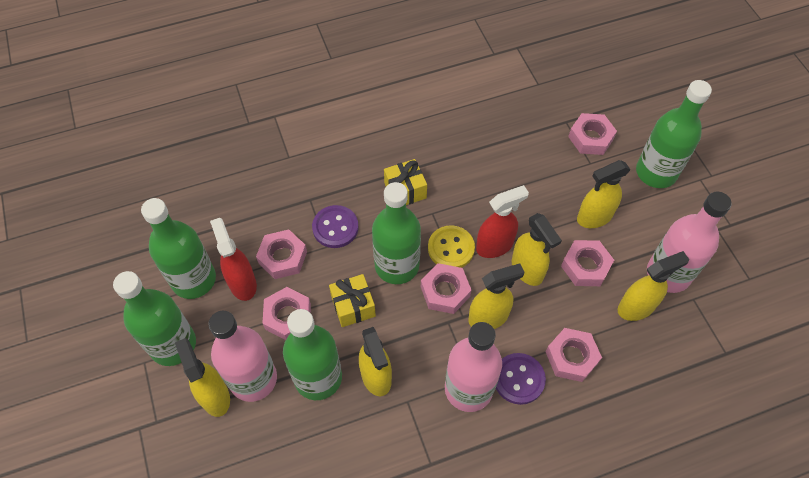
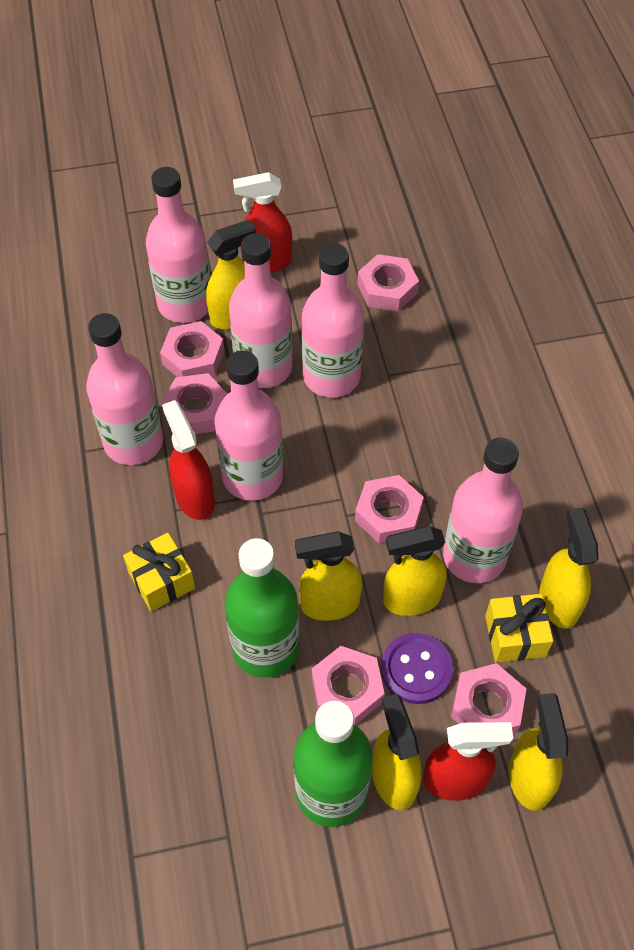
green bottle: 5 -> 2
pink bottle: 3 -> 6
purple button: 2 -> 1
red spray bottle: 2 -> 3
yellow button: 1 -> 0

